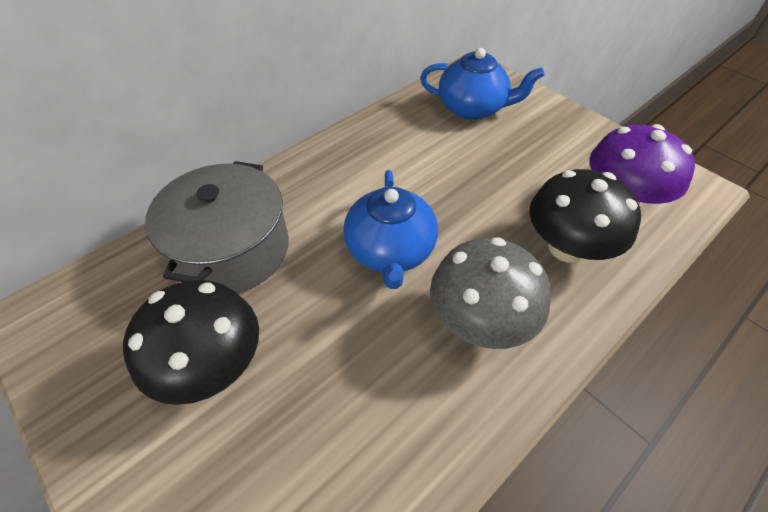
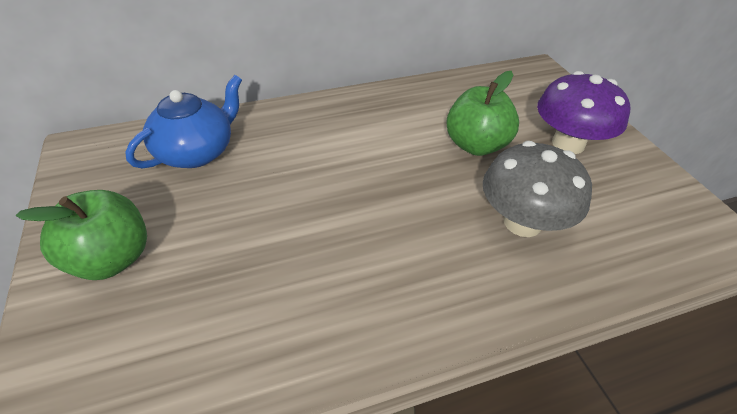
black mushroom: 2 -> 0
blue teapot: 2 -> 1
green apple: 0 -> 2
grey pot: 1 -> 0

